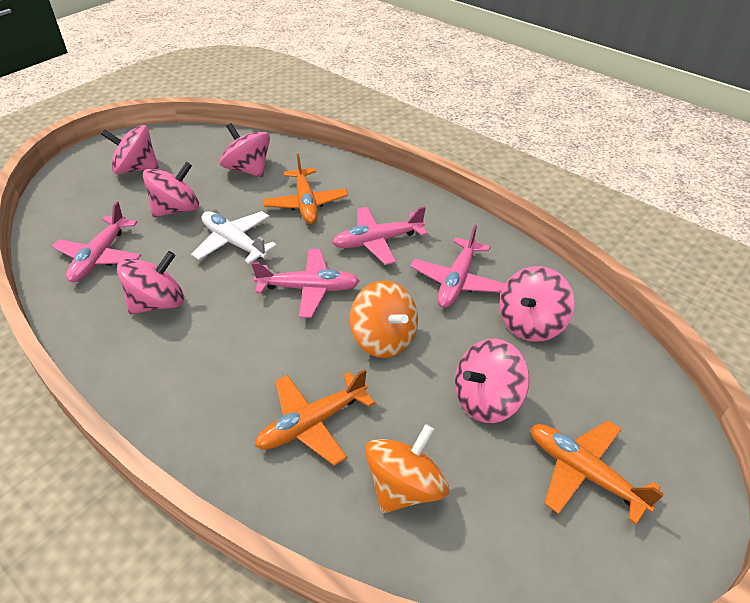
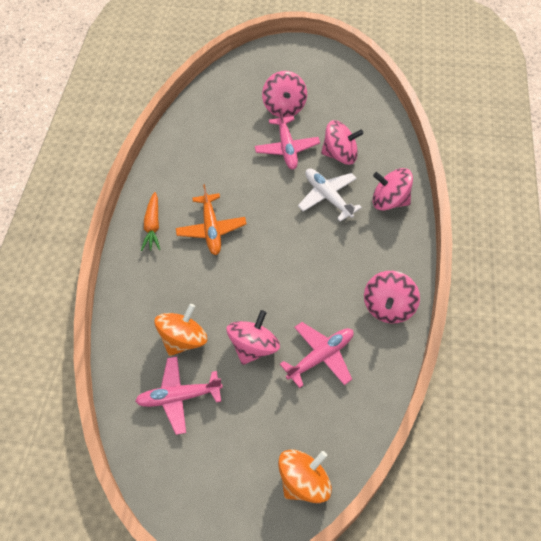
orange carrot: 0 -> 1
orange plane: 3 -> 1
pink plane: 4 -> 3
pink spinning top: 6 -> 5

